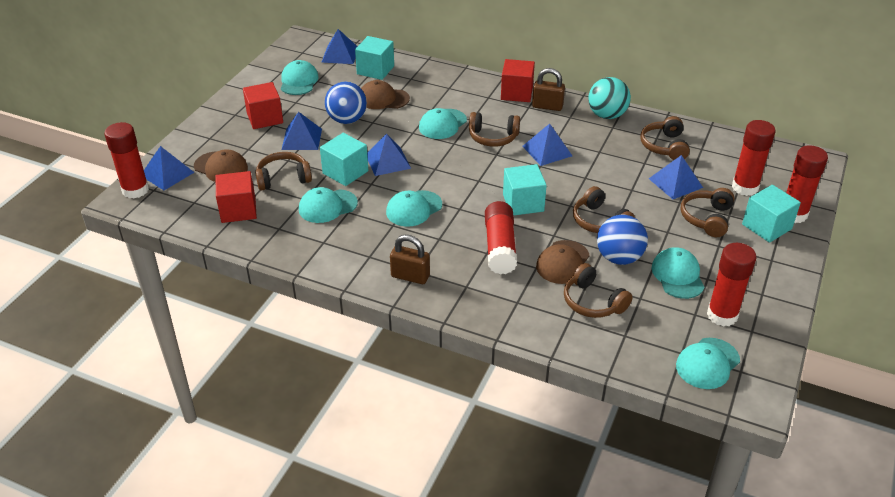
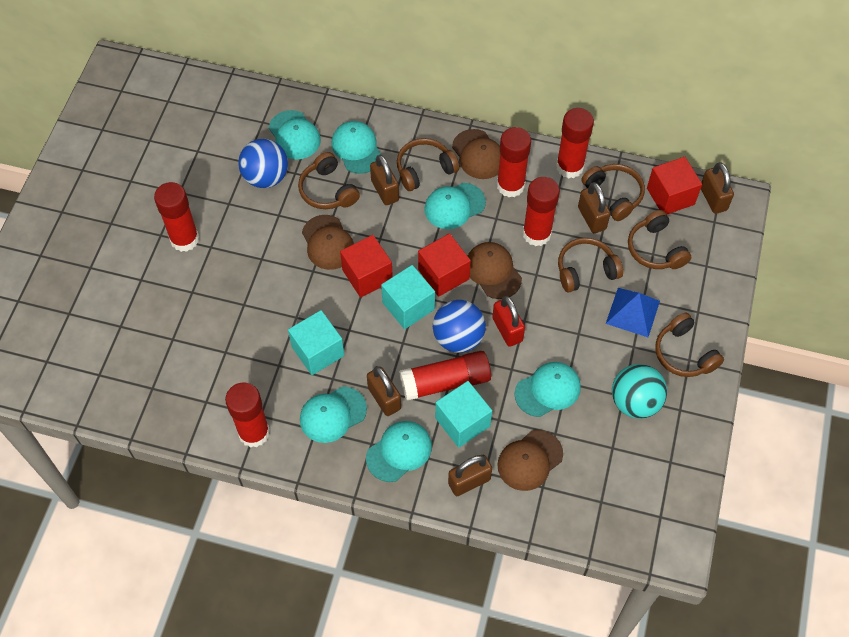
blue pyramid: 6 -> 1
brown cap: 3 -> 4
brown padlock: 2 -> 5
red glue stick: 5 -> 6
red padlock: 0 -> 1
turquoise cube: 4 -> 3

